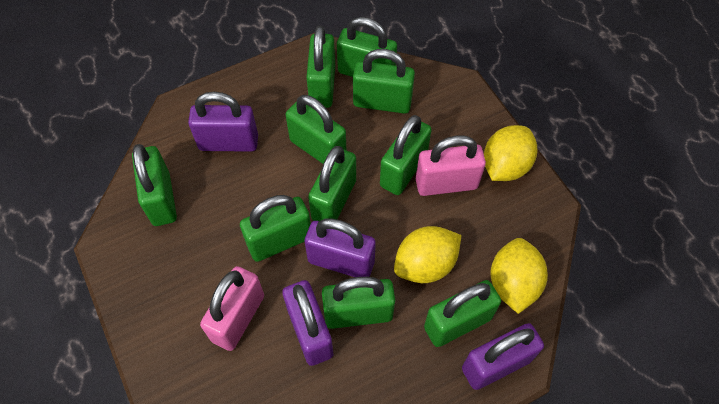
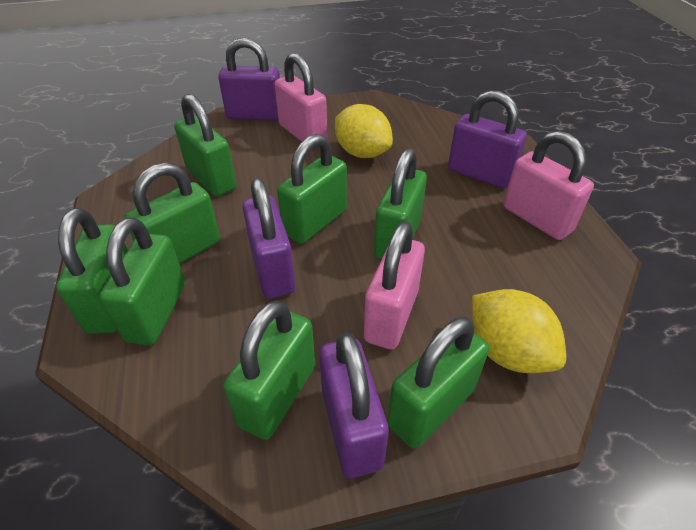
green padlock: 10 -> 8
pink padlock: 2 -> 3
yellow lemon: 3 -> 2

